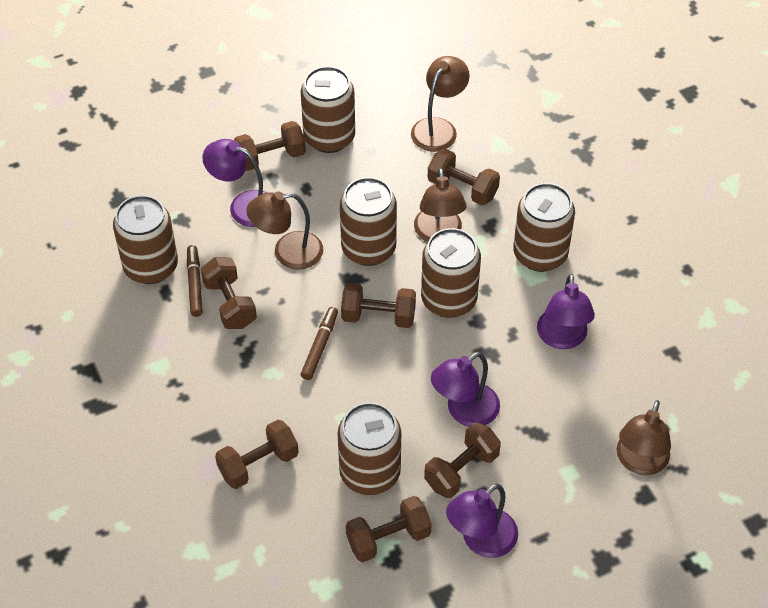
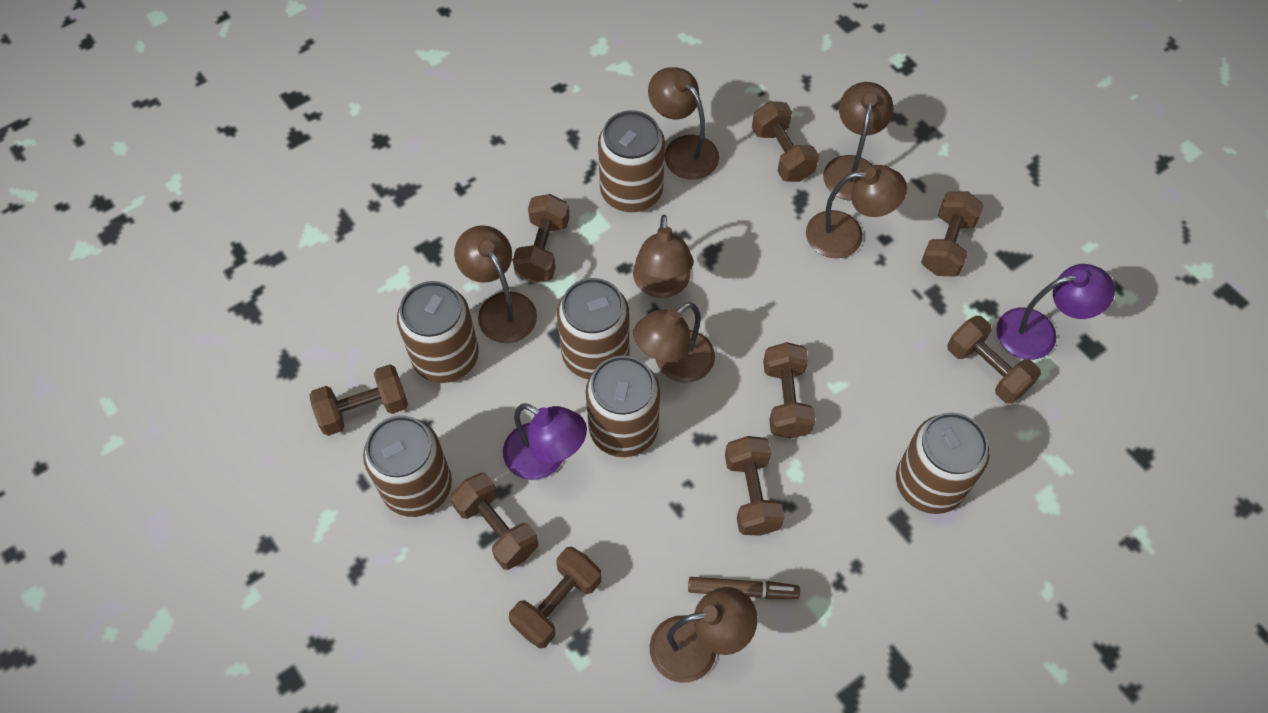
brown dumbbell: 7 -> 9
brown lamp: 4 -> 7
brown marker: 2 -> 1
purple lamp: 4 -> 2

